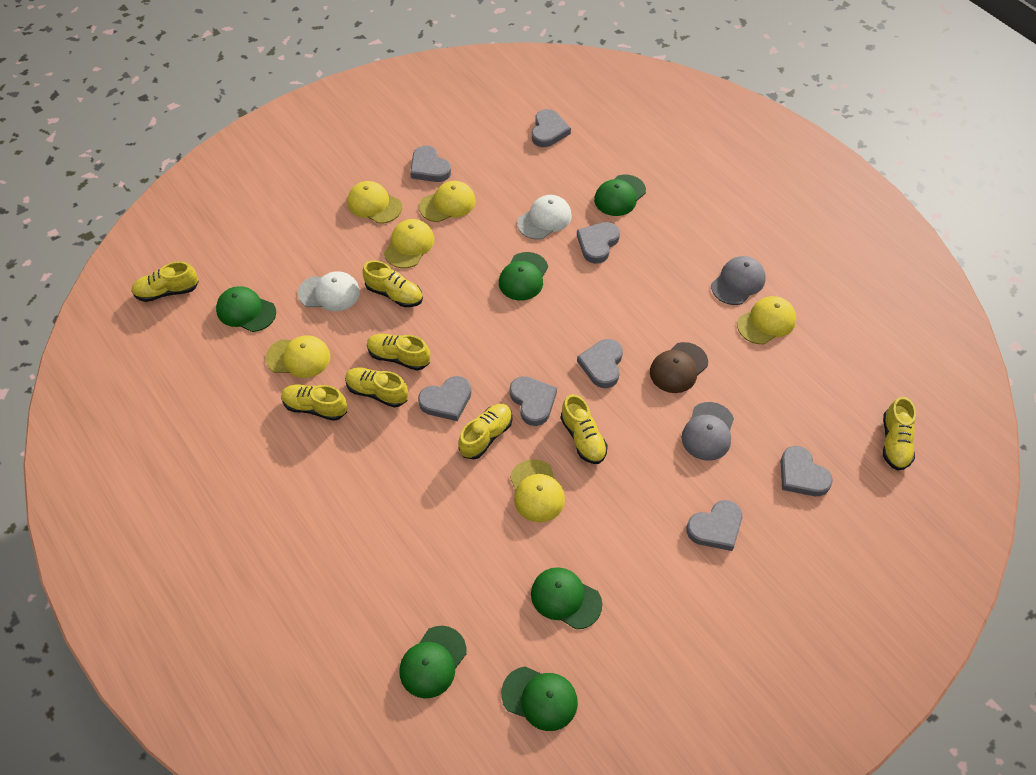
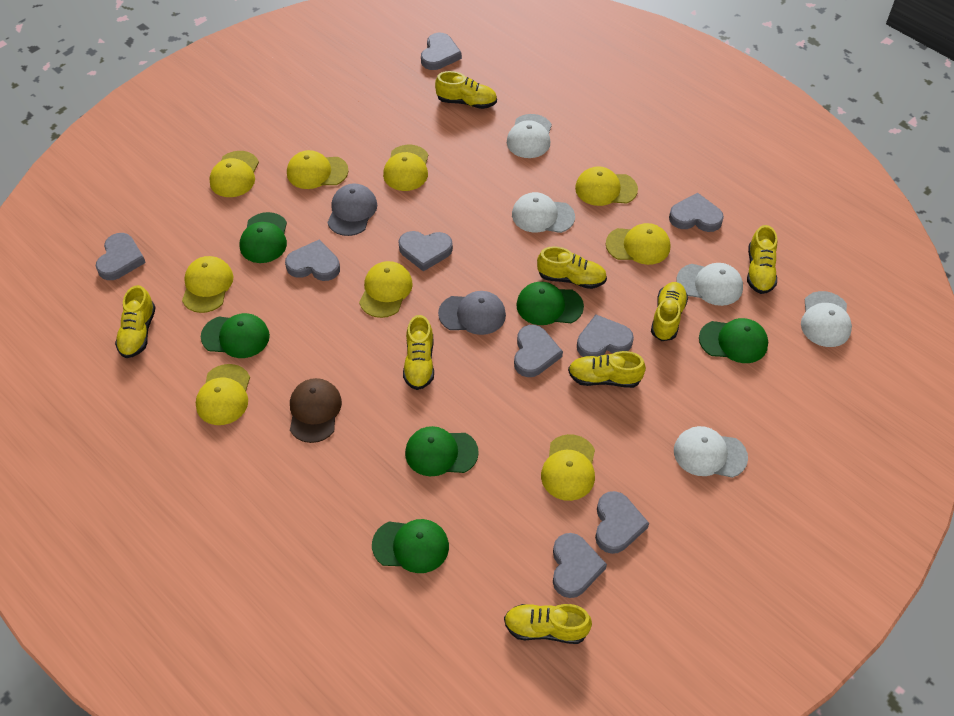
grey heart: 8 -> 9
white cap: 2 -> 5
yellow cap: 6 -> 9

